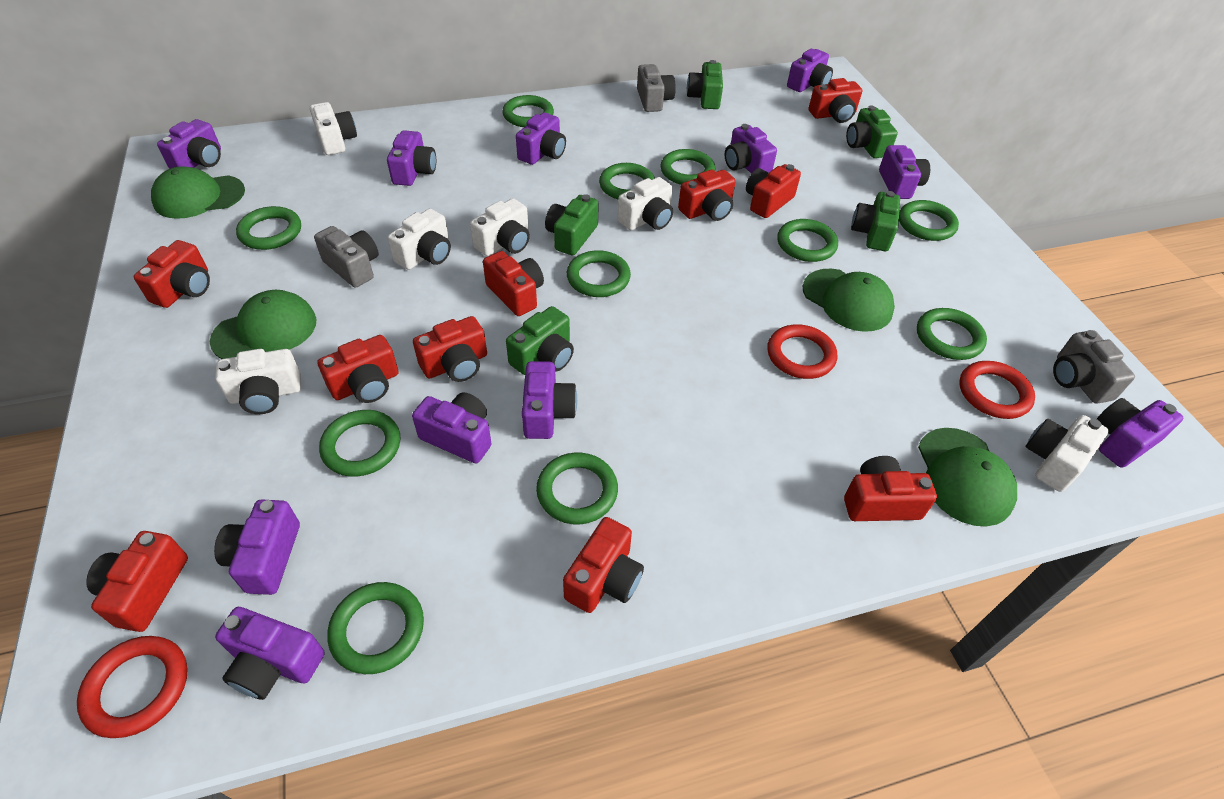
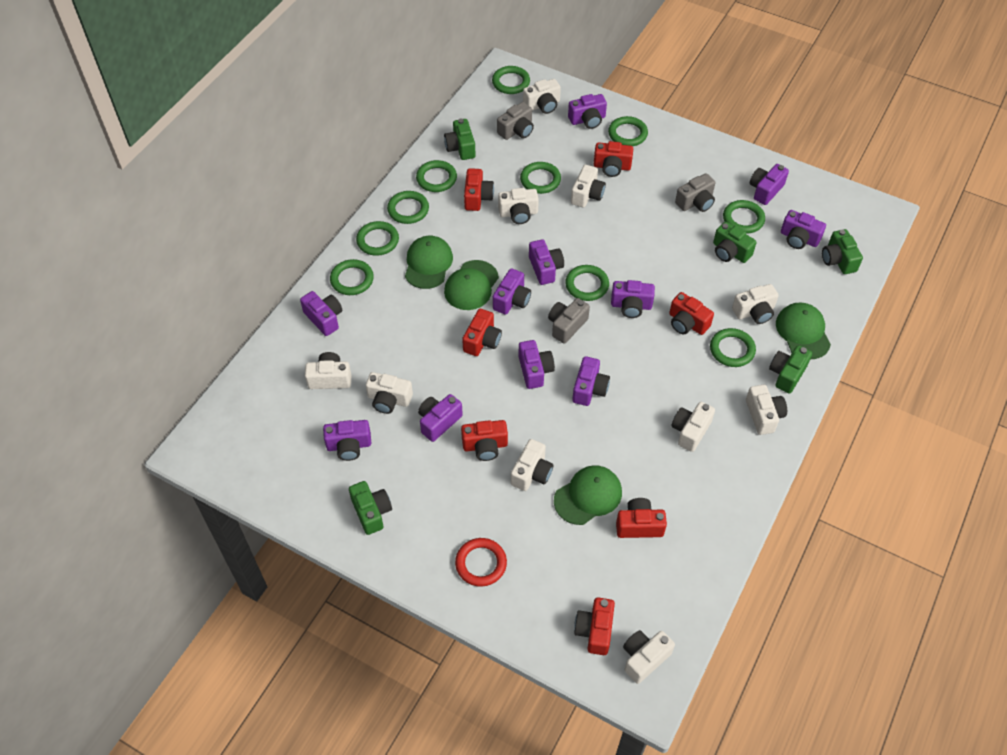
green ring: 11 -> 10
red camera: 10 -> 7
red ring: 3 -> 1
white camera: 6 -> 10

